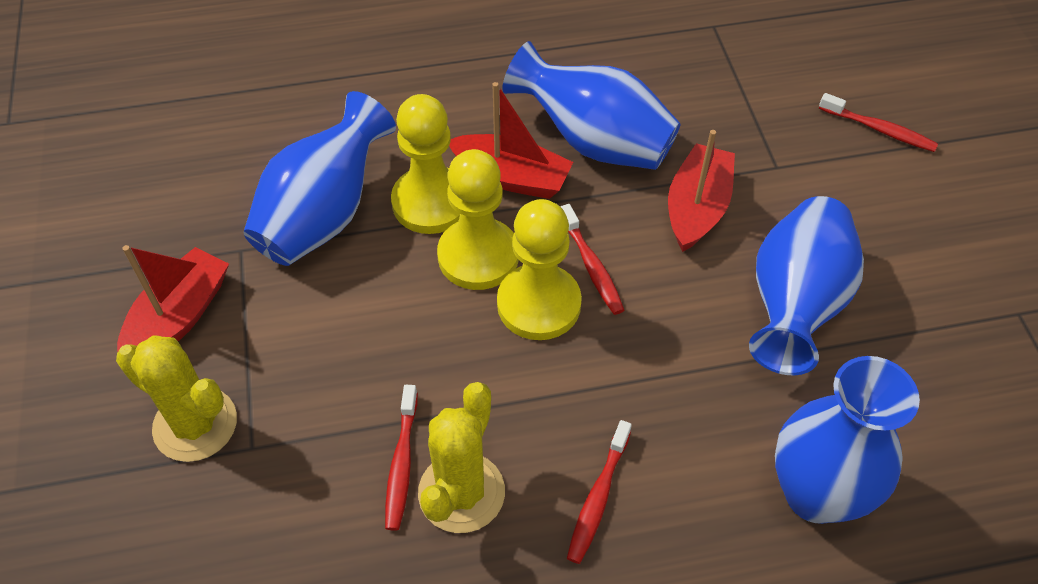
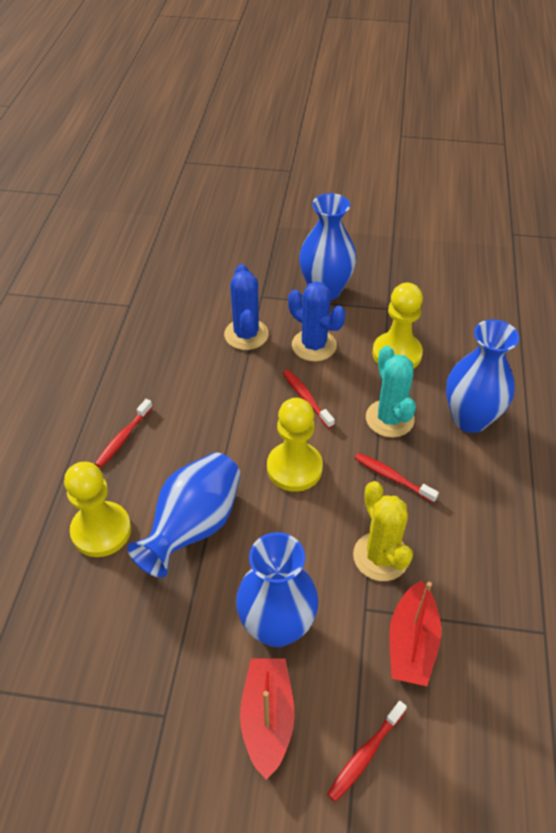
blue cactus: 0 -> 2
red boat: 3 -> 2
turquoise cactus: 0 -> 1
yellow cactus: 2 -> 1

